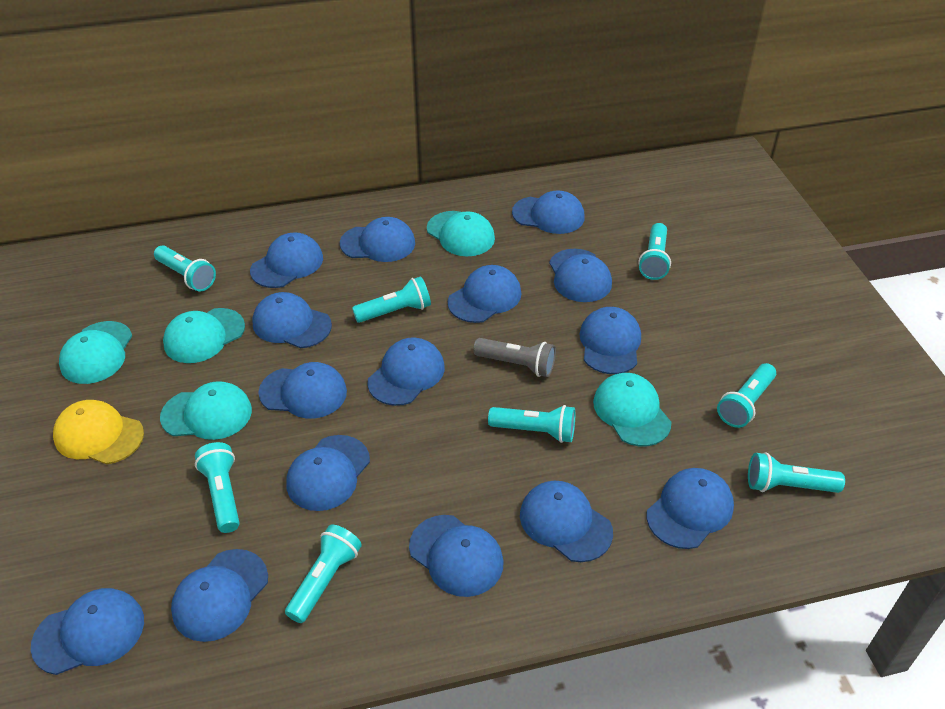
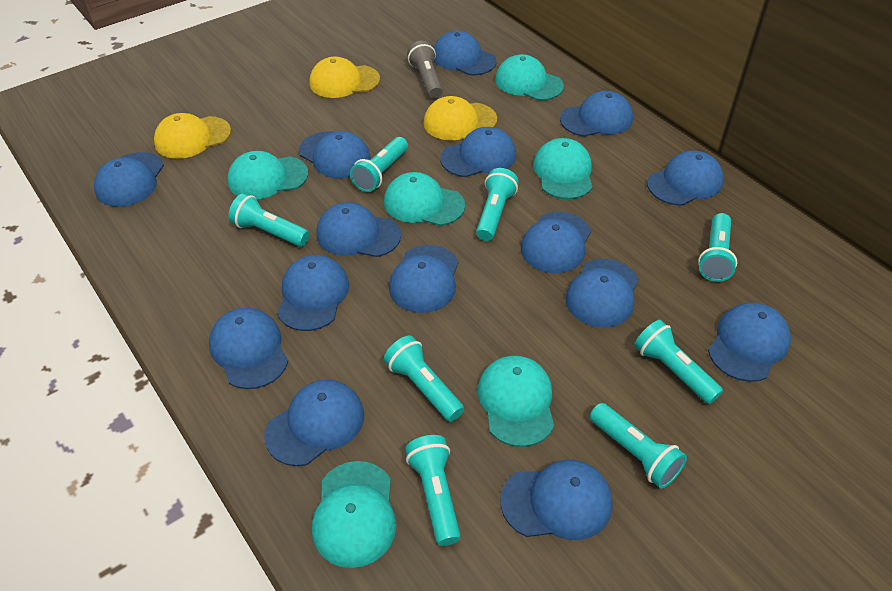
turquoise cap: 5 -> 6
yellow cap: 1 -> 3

